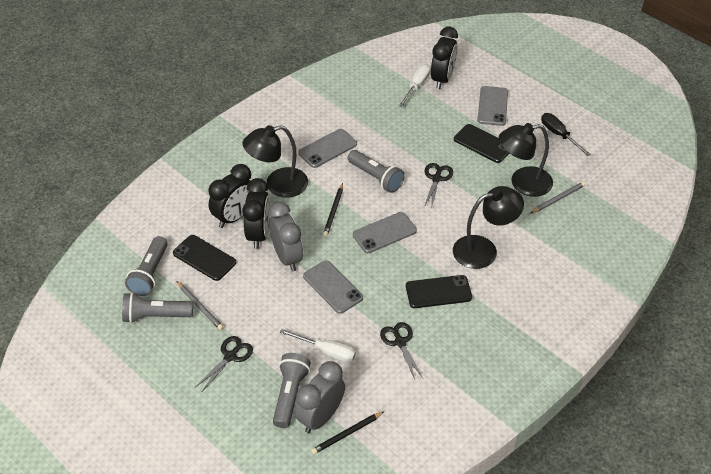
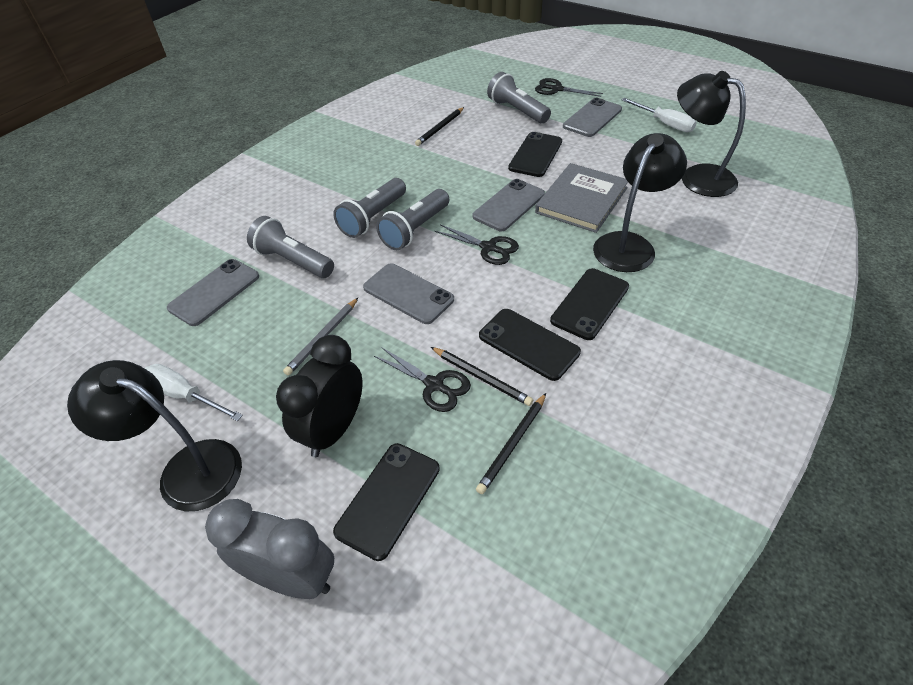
black clock: 3 -> 1
black pencil: 2 -> 3
black phone: 3 -> 4
black screwdriver: 1 -> 0
grey book: 0 -> 1
grey clock: 2 -> 1
grey pencil: 2 -> 1

